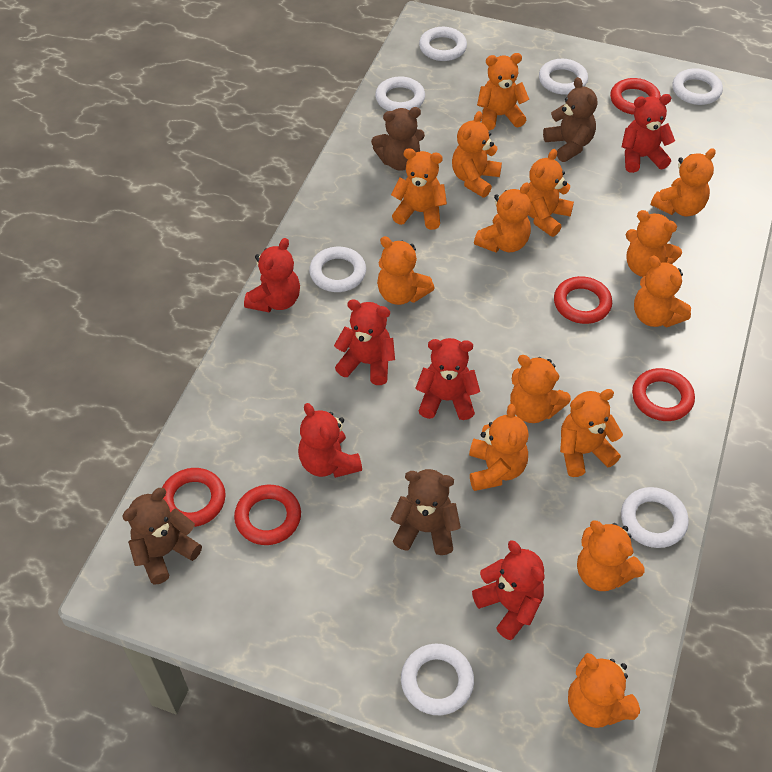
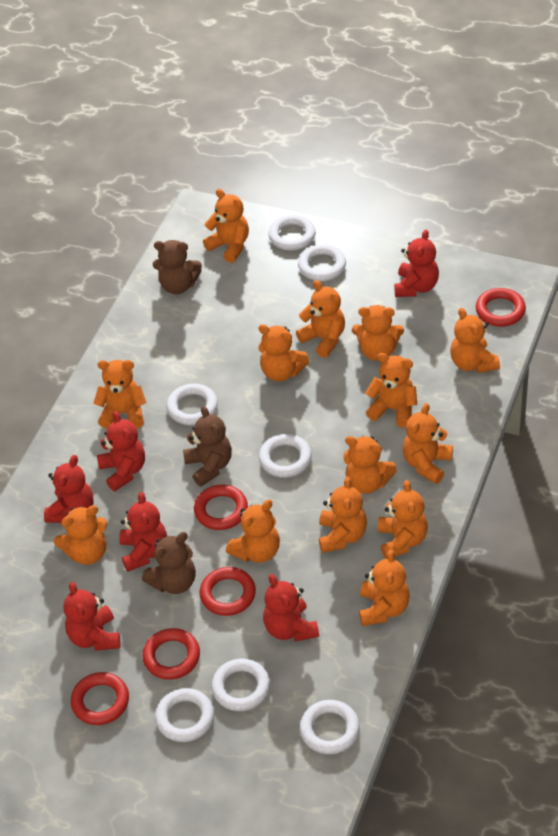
brown teddy bear: 4 -> 3

